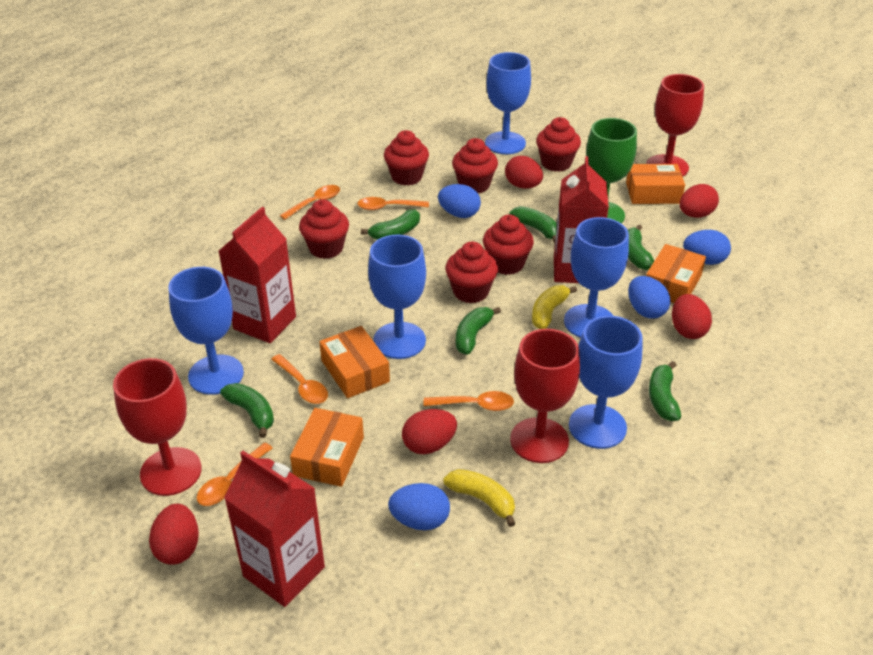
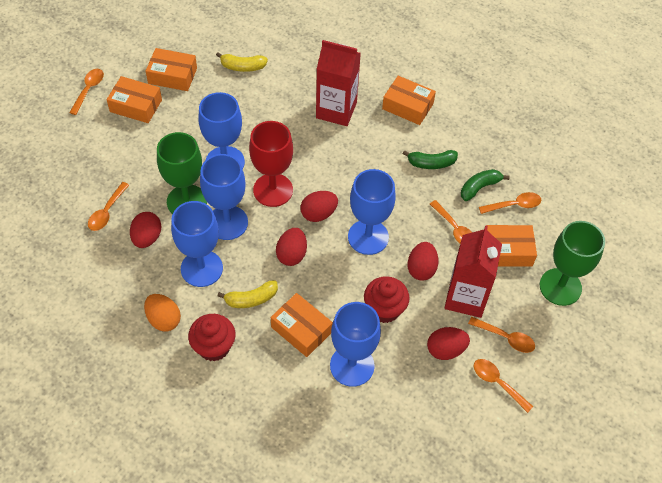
blue egg: 4 -> 0
green banana: 6 -> 2
green goblet: 1 -> 2
orange box: 4 -> 5
orange egg: 0 -> 1
orange spoon: 5 -> 6
red carton: 3 -> 2
red cupcake: 6 -> 2
red goblet: 3 -> 1

